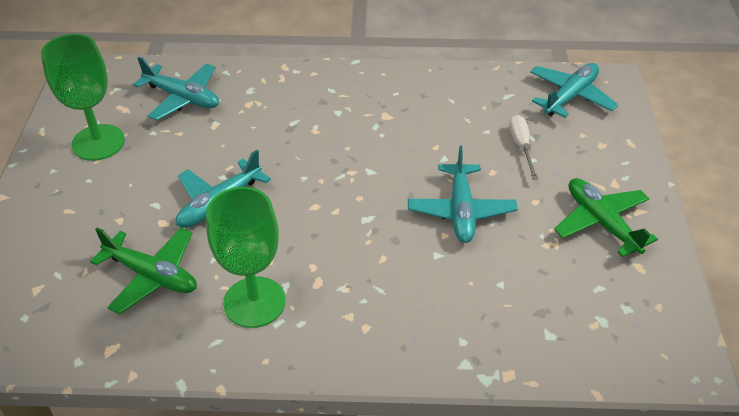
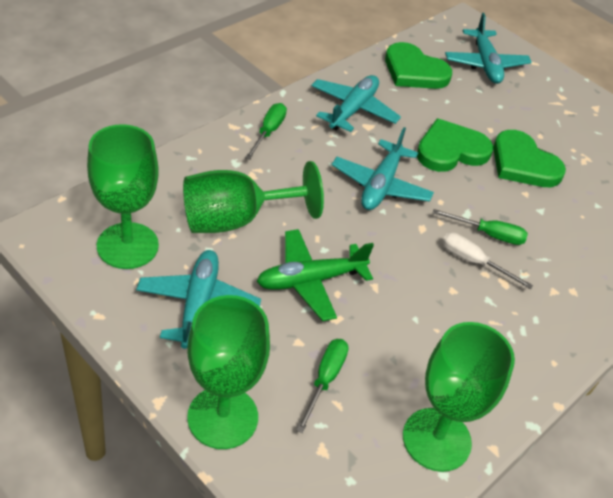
green goblet: 2 -> 4
green heart: 0 -> 3
green plane: 2 -> 1
green screwdriver: 0 -> 3

